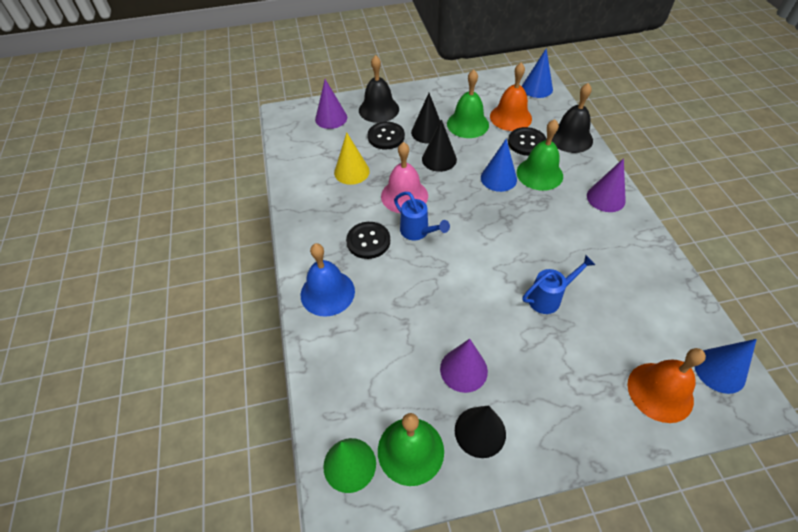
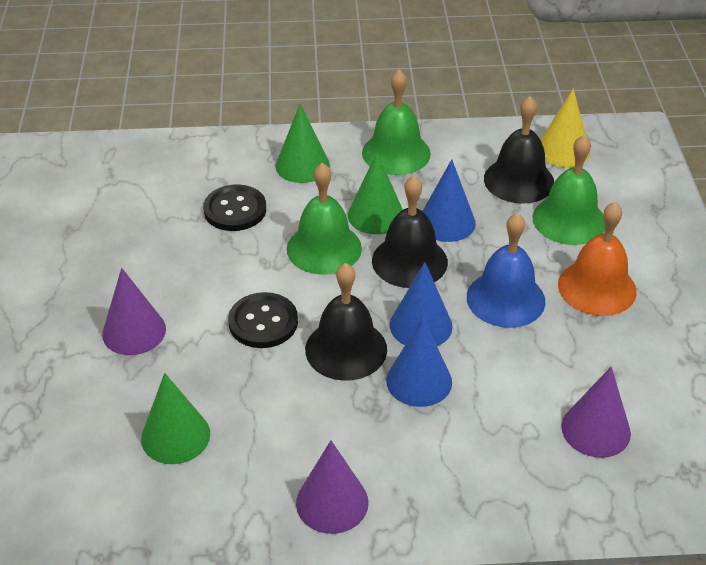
black bell: 2 -> 3
black button: 3 -> 2
black cone: 3 -> 0
blue watering can: 2 -> 0
green cone: 1 -> 3
orange bell: 2 -> 1
pink bell: 1 -> 0

